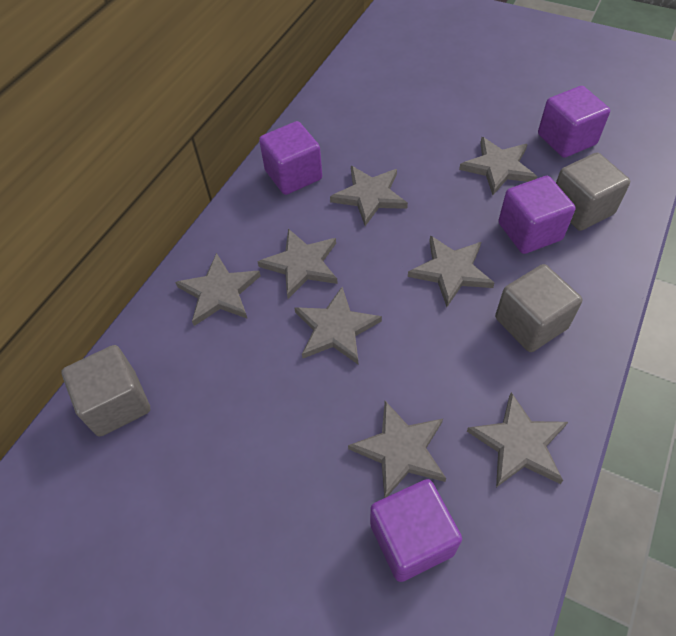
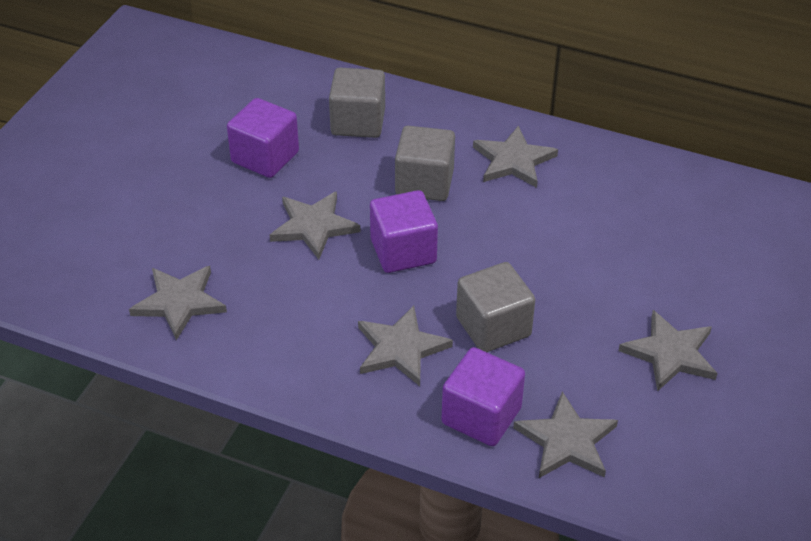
grey star: 8 -> 6
purple cube: 4 -> 3

